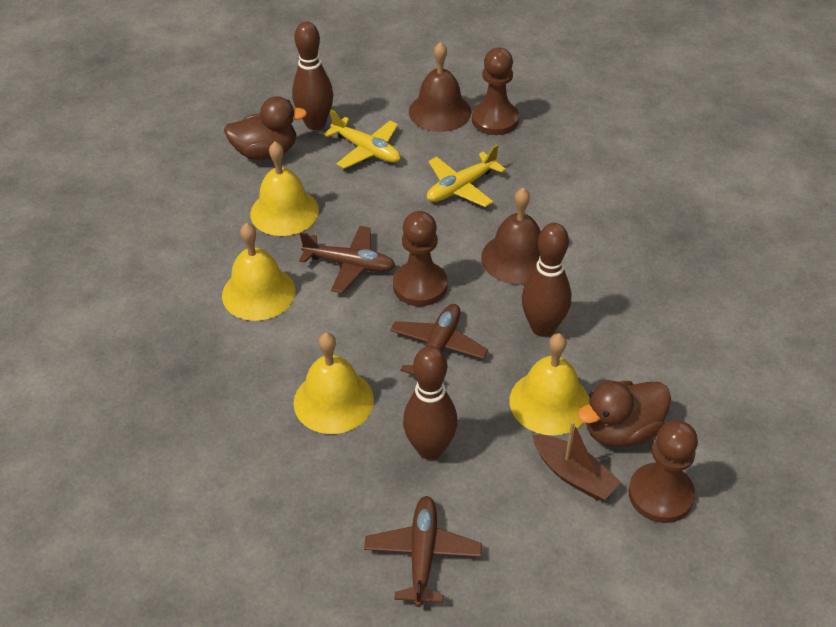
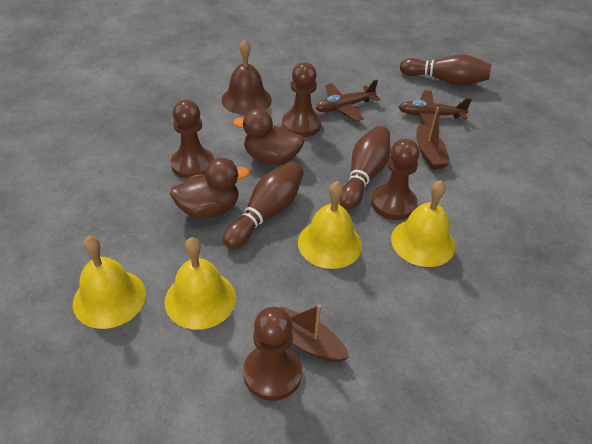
brown bell: 2 -> 1
brown boat: 1 -> 2
brown pawn: 3 -> 4
brown plane: 3 -> 2
yellow plane: 2 -> 0

